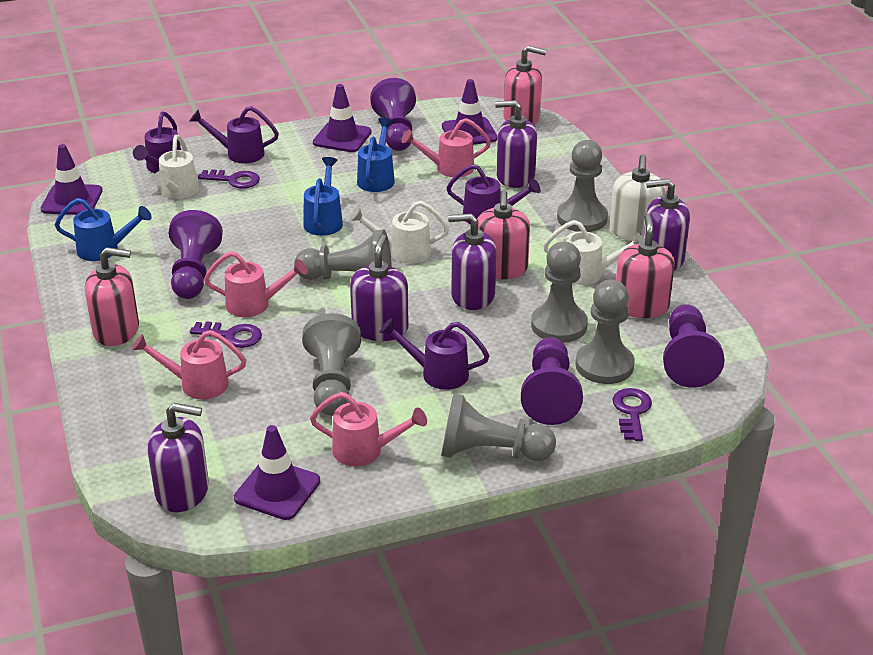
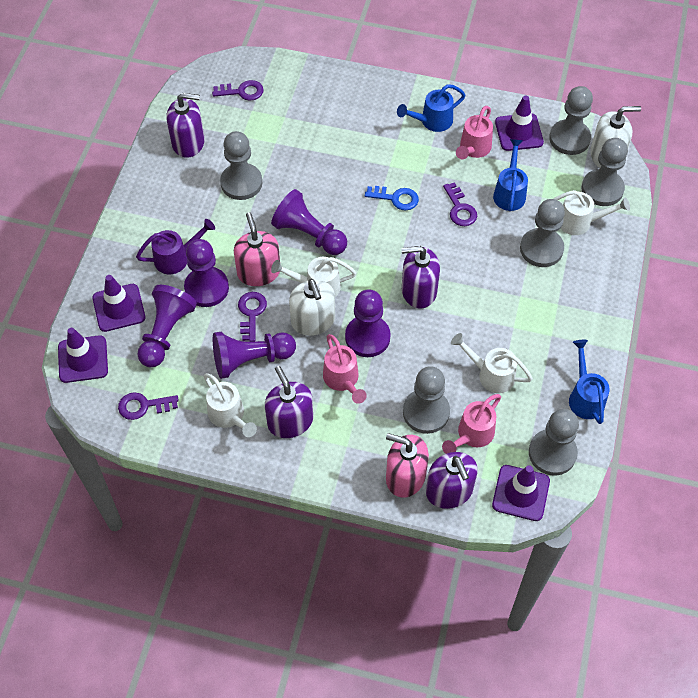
blue key: 0 -> 1
pink soap dispenser: 4 -> 2
pink watering can: 4 -> 3
purple key: 3 -> 4
purple pawn: 4 -> 5
purple soap dispenser: 5 -> 4
purple watering can: 4 -> 1
white soap dispenser: 1 -> 2
white watering can: 3 -> 4

